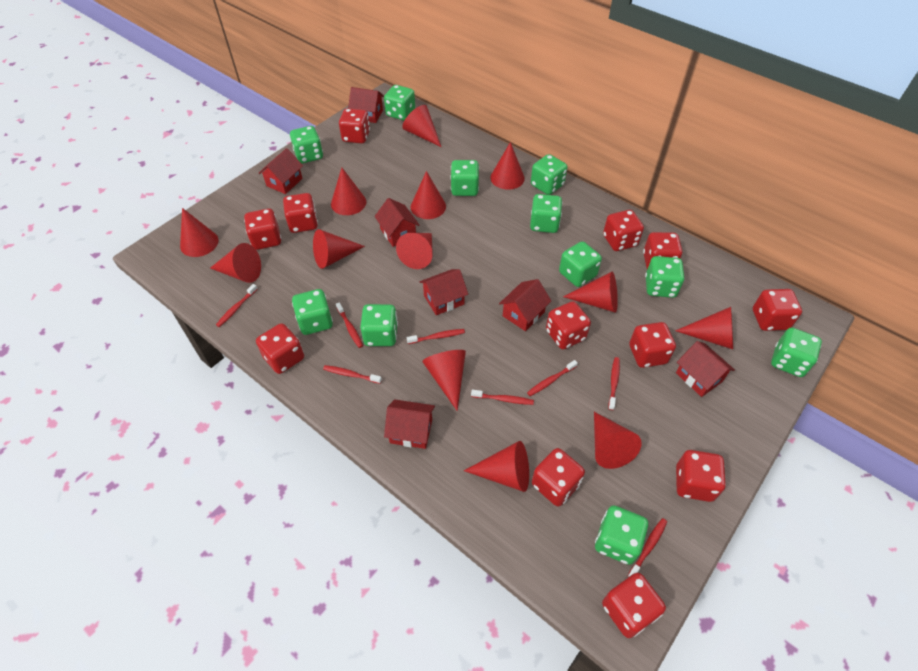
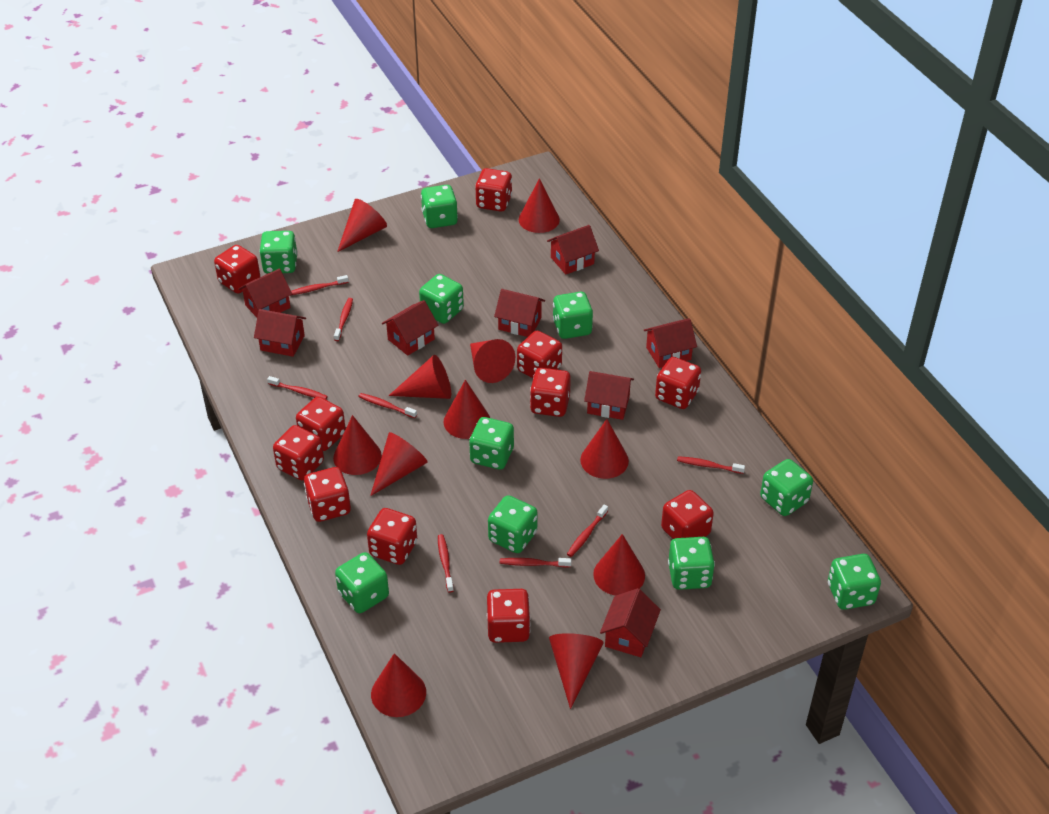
green dice: 11 -> 10
red cone: 13 -> 11
red dice: 12 -> 11
red house: 7 -> 8

